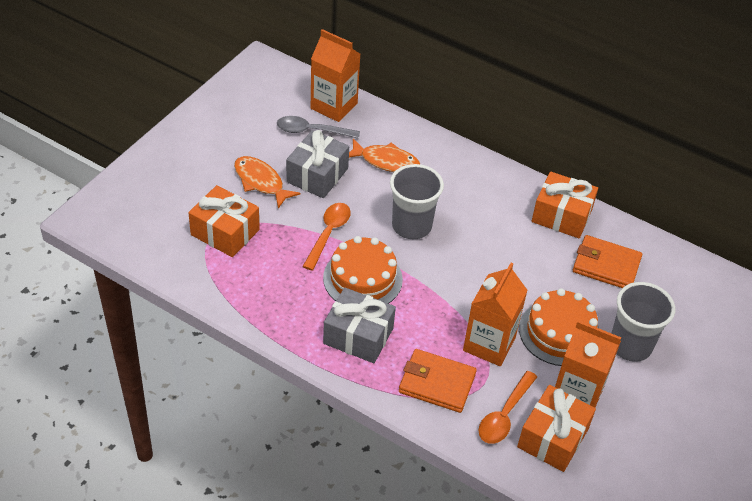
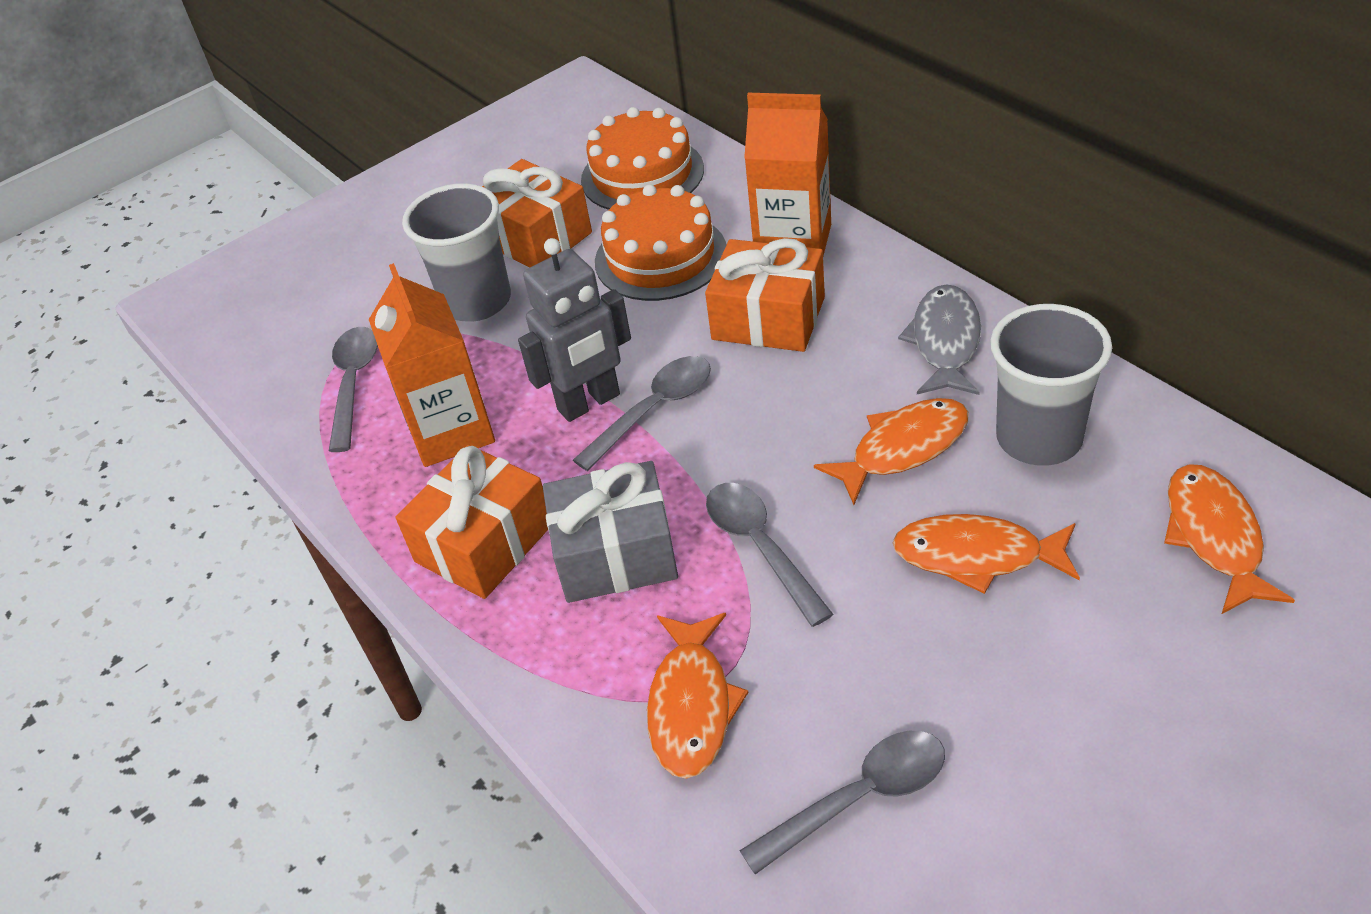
grey fish: 0 -> 1
grey gift: 2 -> 1
grey robot: 0 -> 1
grey spoon: 1 -> 4
orange carton: 3 -> 2
orange fish: 2 -> 4
orange spoon: 2 -> 0
orange wallet: 2 -> 0

